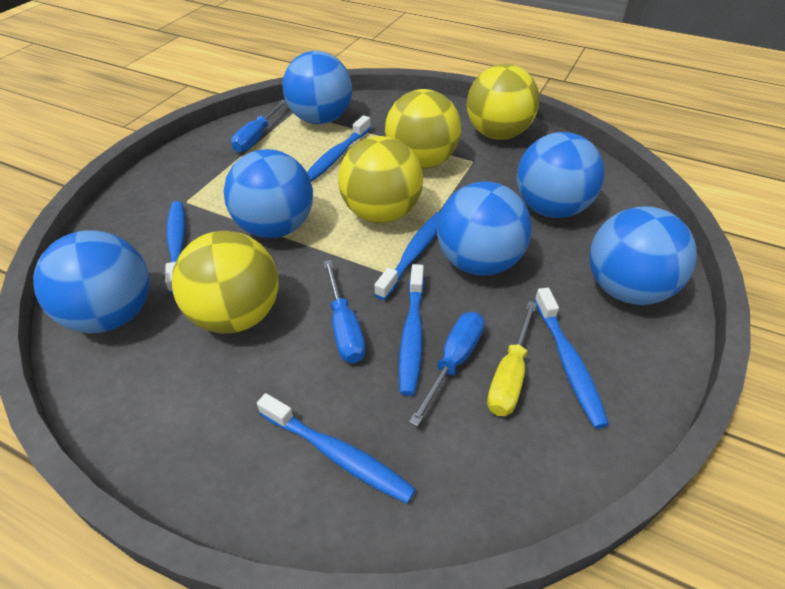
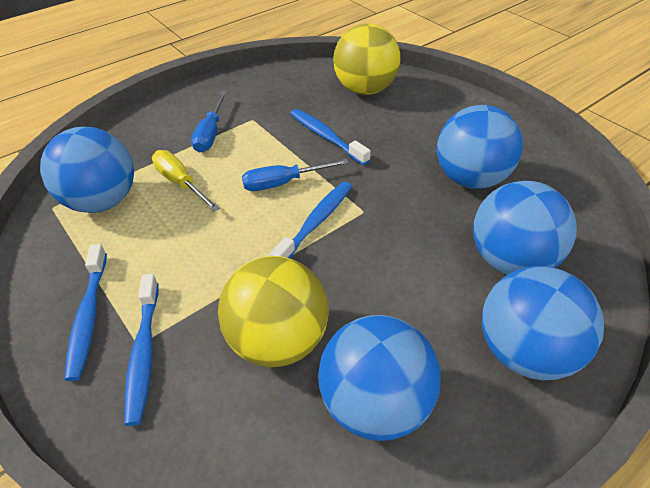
blue ball: 6 -> 5
blue screwdriver: 3 -> 2
blue toothbrush: 6 -> 4
yellow ball: 4 -> 2

